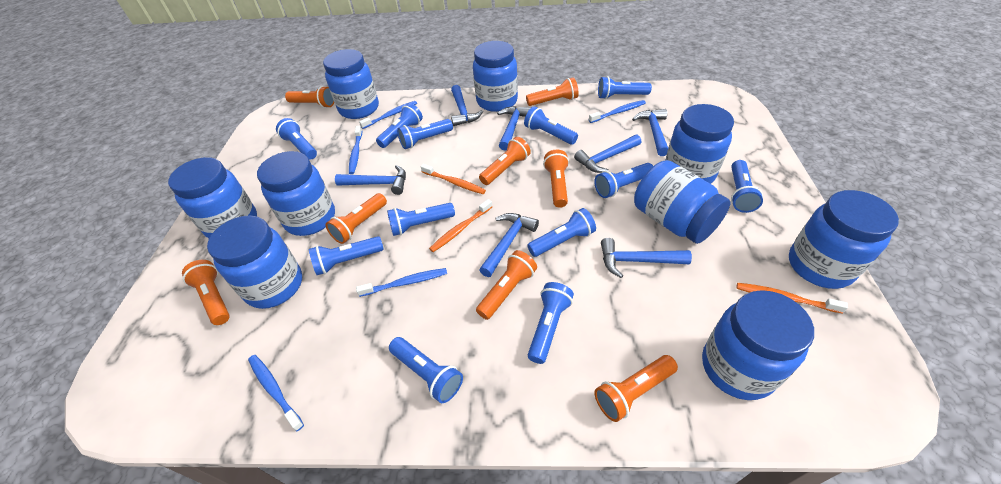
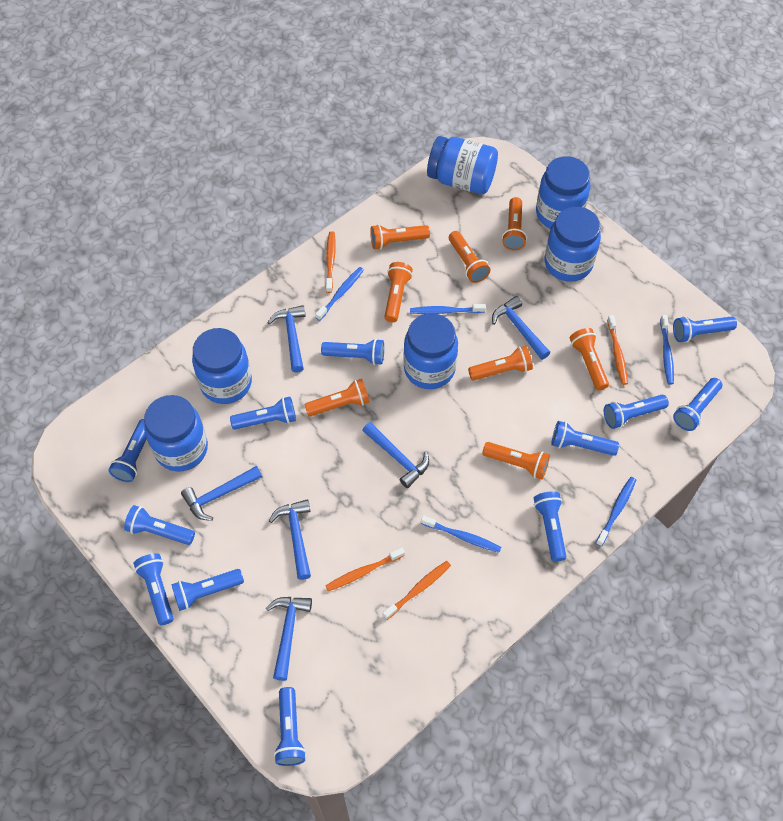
blue hammer: 7 -> 6
blue jar: 9 -> 6
orange toothbrush: 3 -> 4

